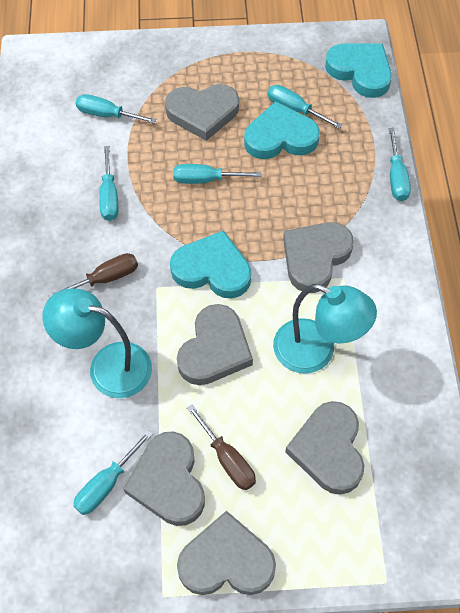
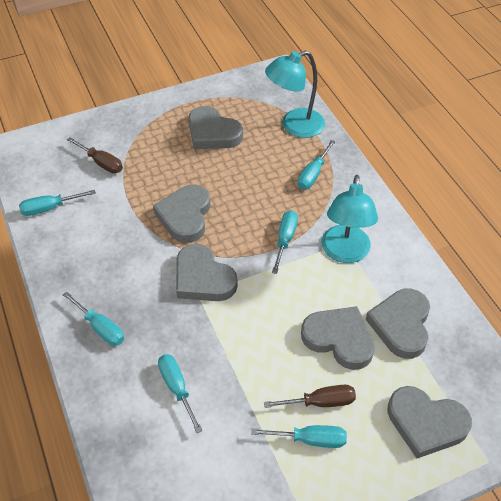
turquoise heart: 3 -> 0

